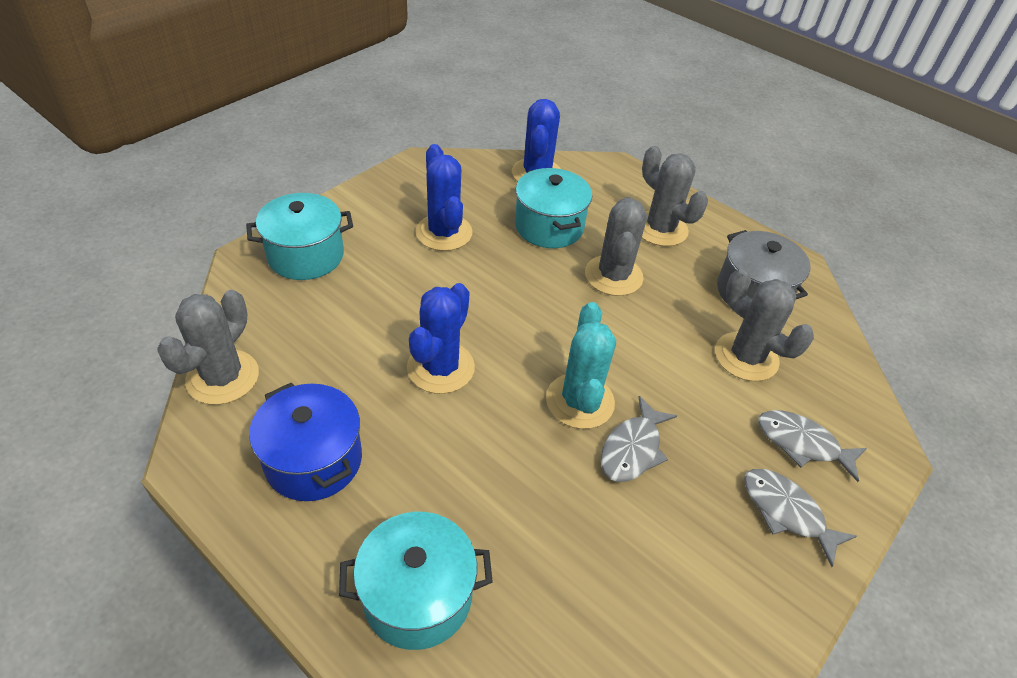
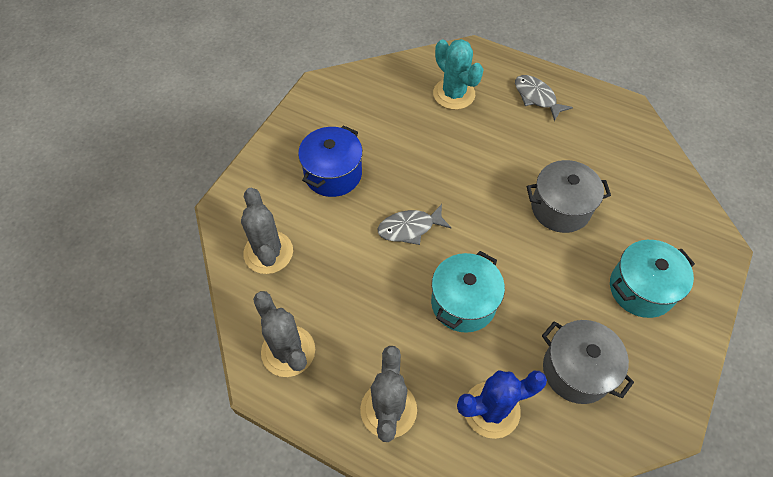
blue cactus: 3 -> 1
grey cactus: 4 -> 3
grey fish: 3 -> 2
grey pot: 1 -> 2
turquoise pot: 3 -> 2

